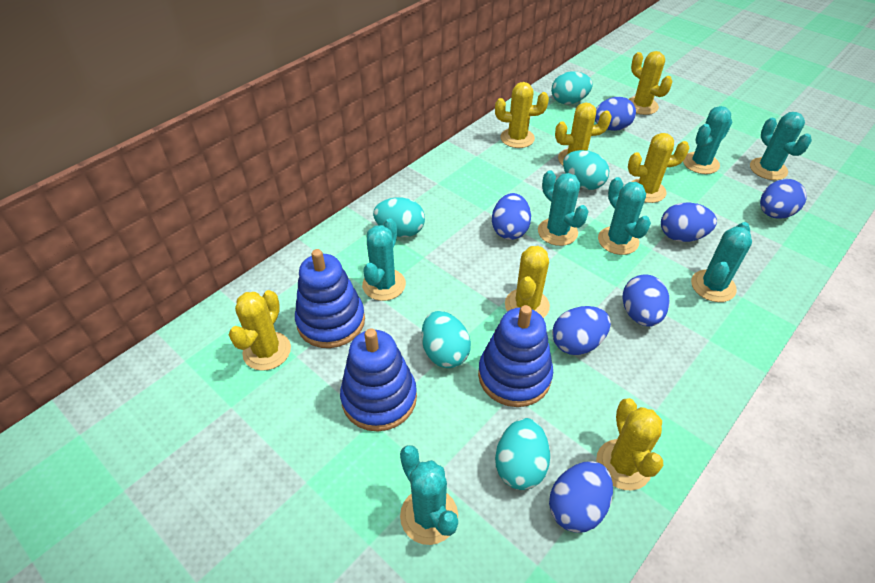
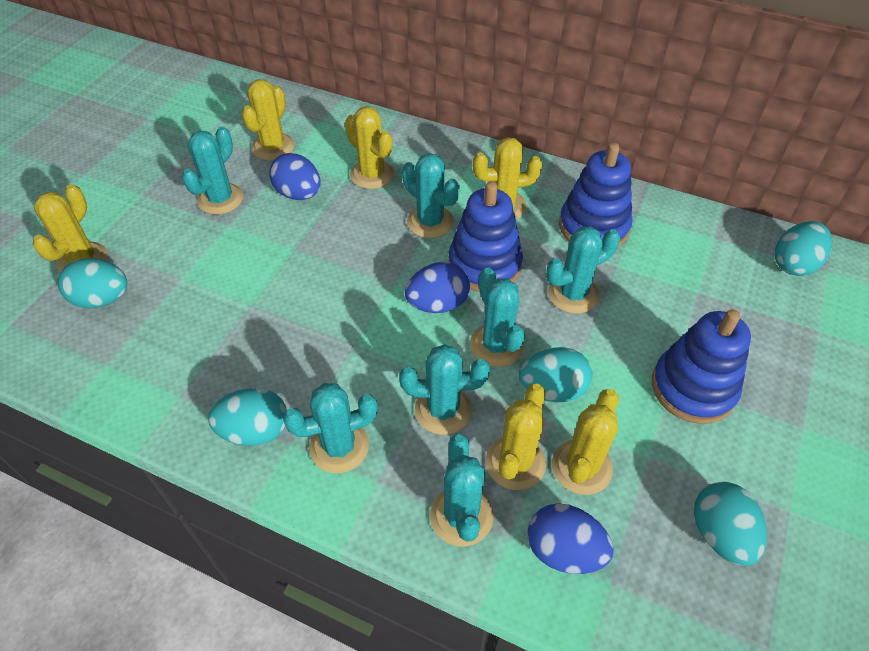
blue egg: 7 -> 3
yellow cactus: 7 -> 6

